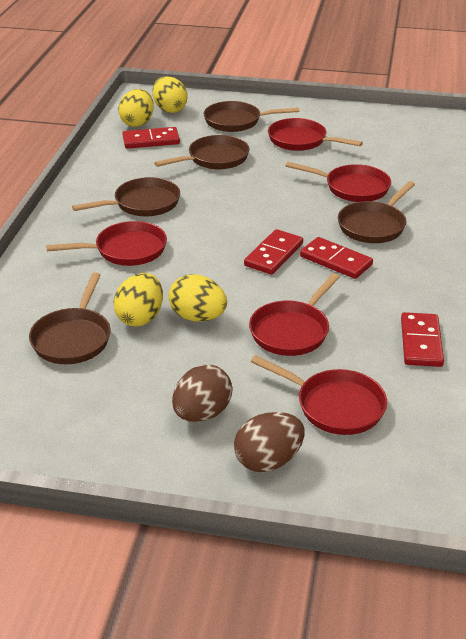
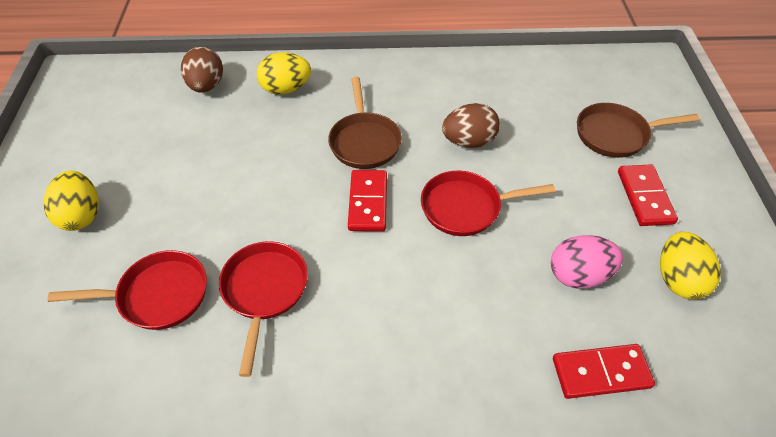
brown pan: 5 -> 2
pink egg: 0 -> 1
red domino: 4 -> 3
red pan: 5 -> 3
yellow egg: 4 -> 3

